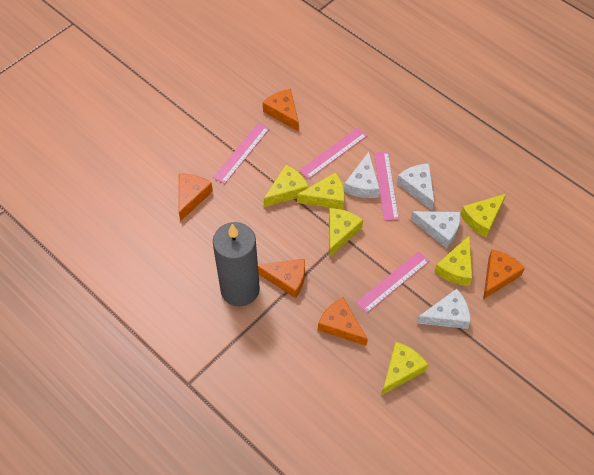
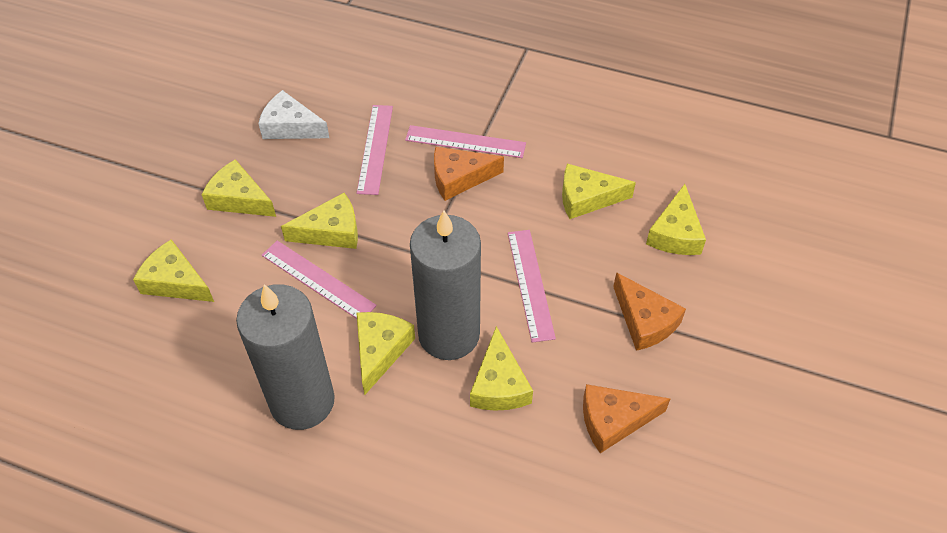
grey candle: 1 -> 2
orange cheese: 5 -> 3
white cheese: 4 -> 1
yellow cheese: 6 -> 7

